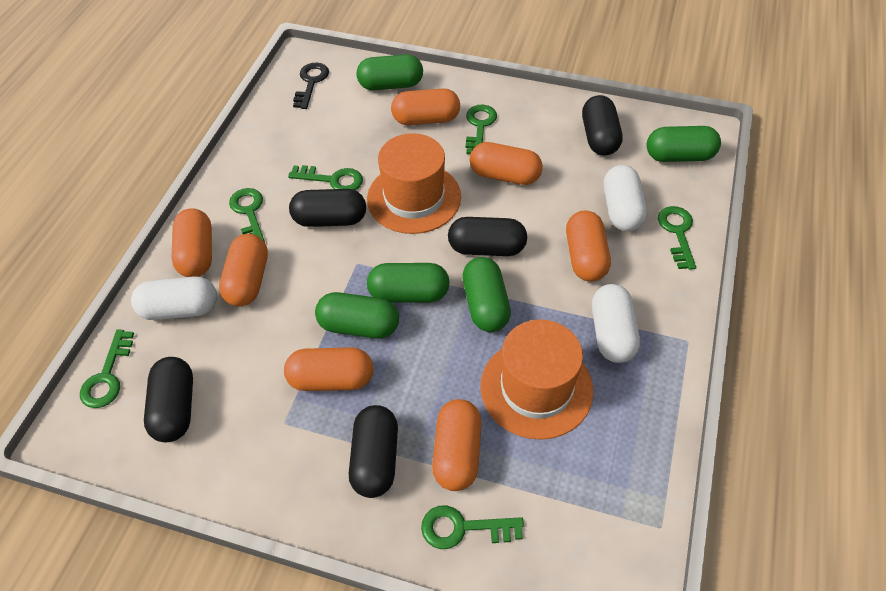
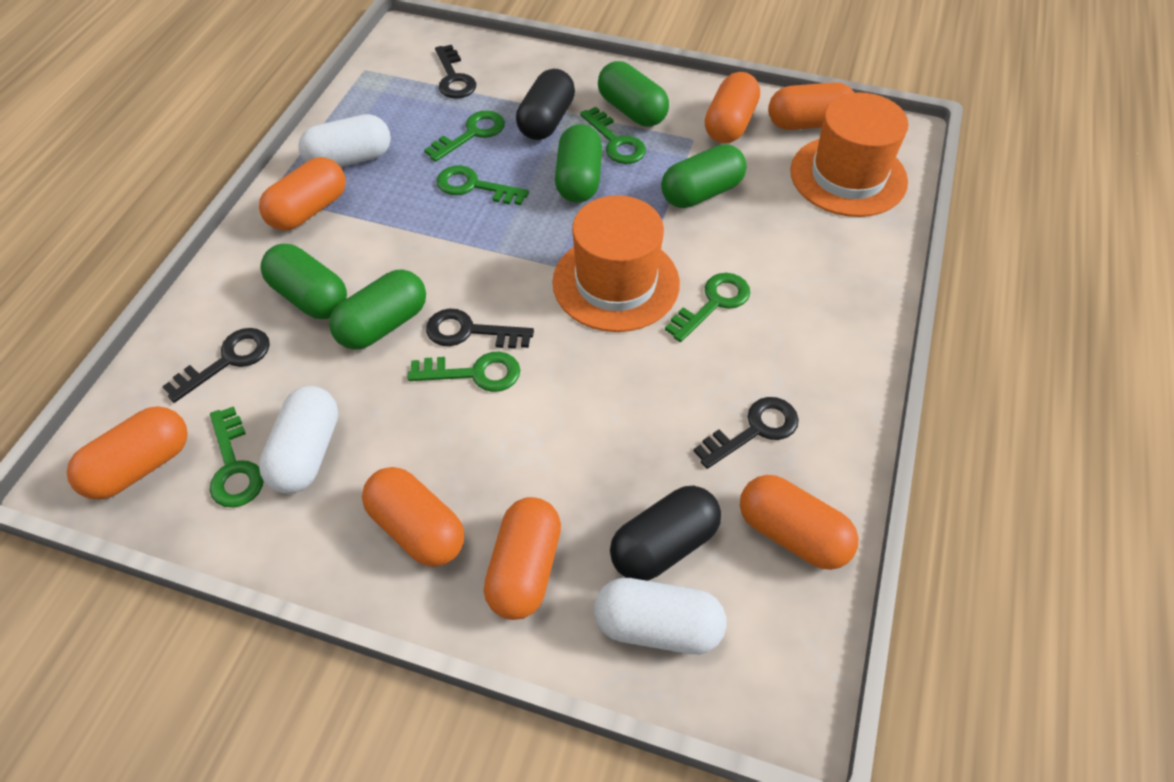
black capsule: 5 -> 2
black key: 1 -> 4

